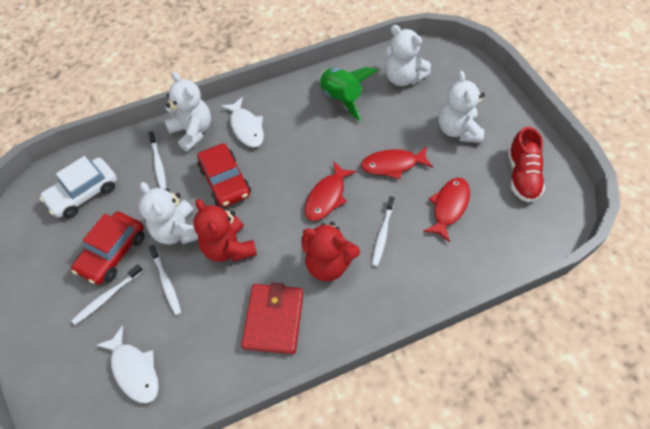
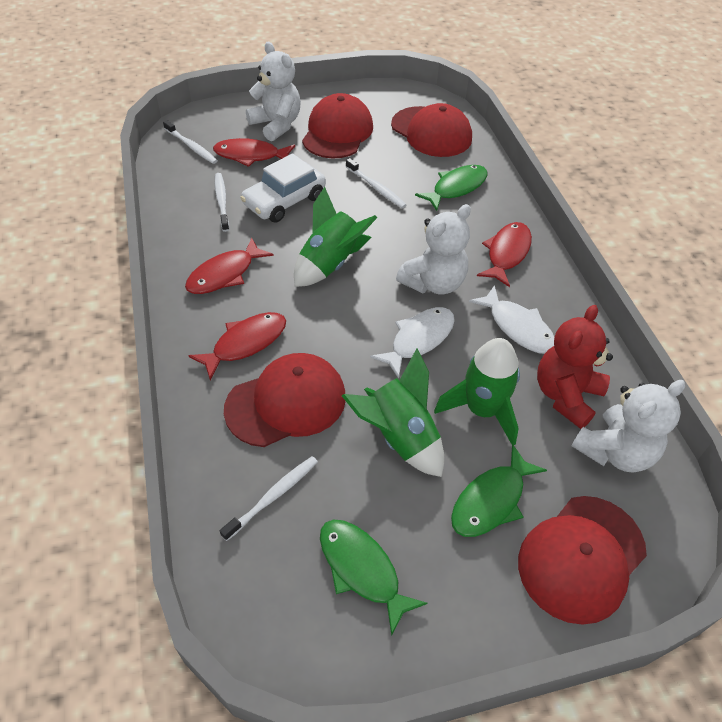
green fish: 0 -> 3
green rocket: 1 -> 3
red cap: 0 -> 4
red car: 2 -> 0
red fish: 3 -> 4
red shoe: 1 -> 0
red teddy bear: 2 -> 1
red wallet: 1 -> 0
white teddy bear: 4 -> 3

